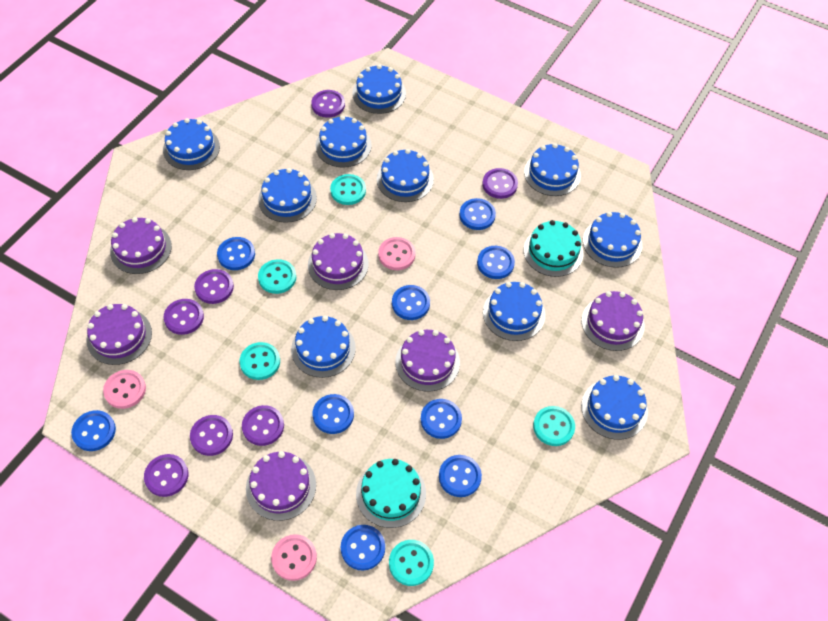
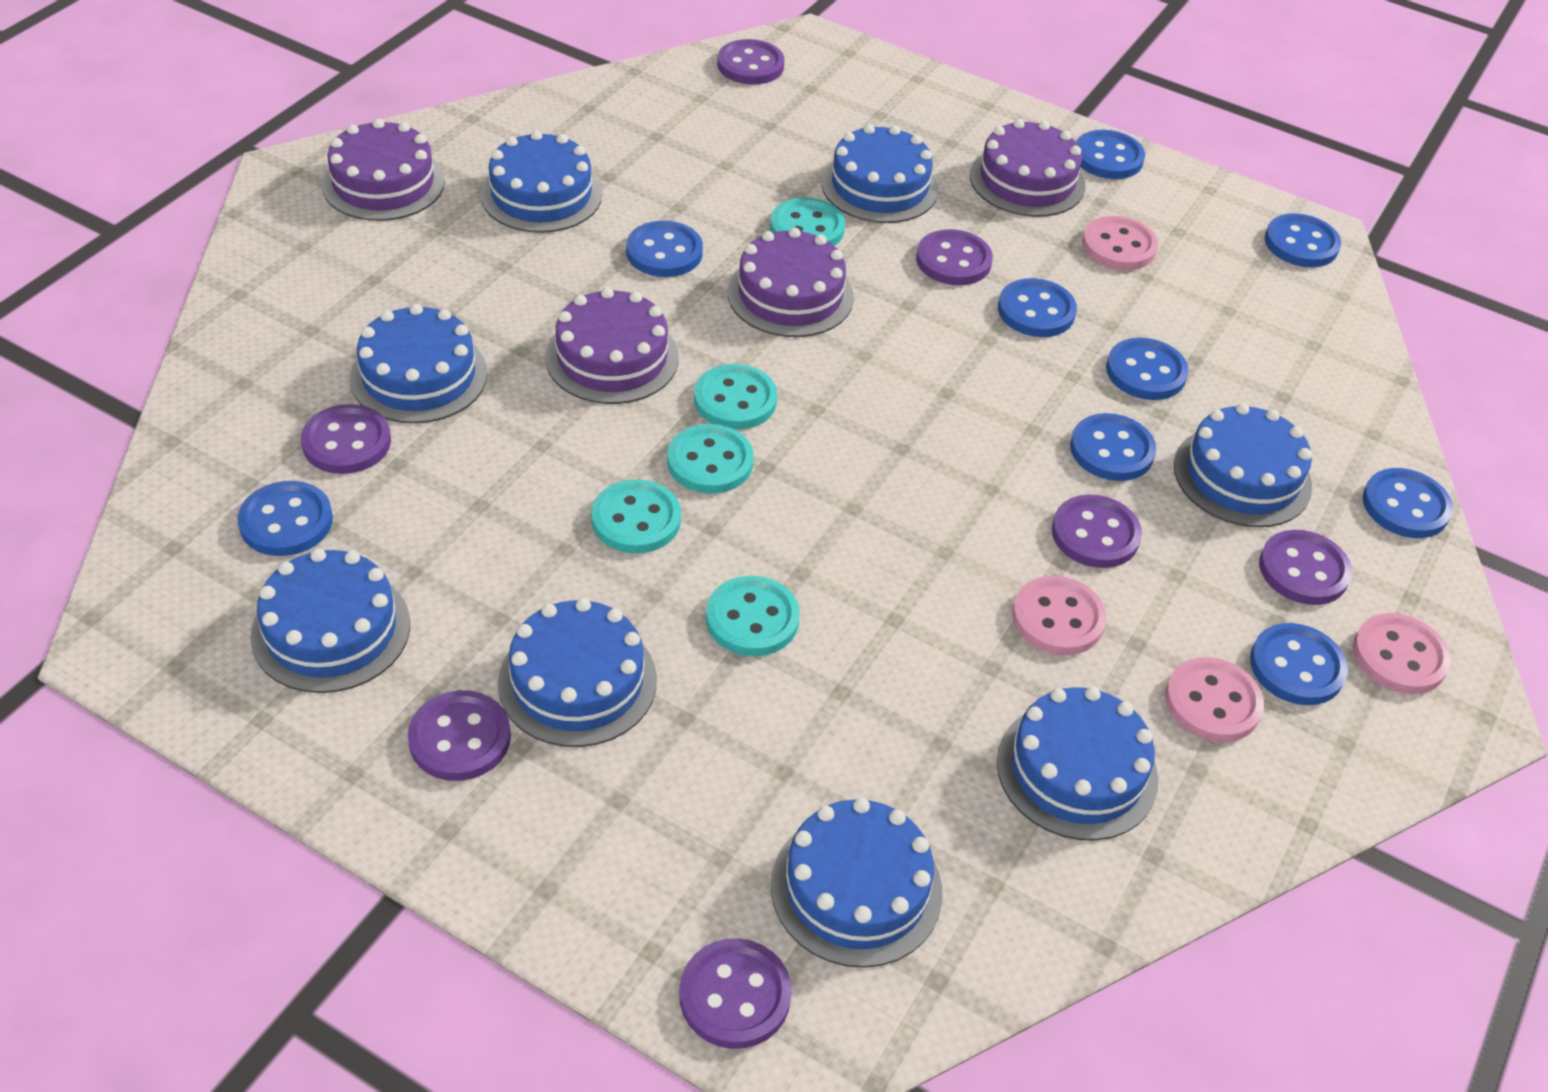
blue cake: 10 -> 8
pink button: 3 -> 4
purple cake: 6 -> 4
turquoise cake: 2 -> 0

